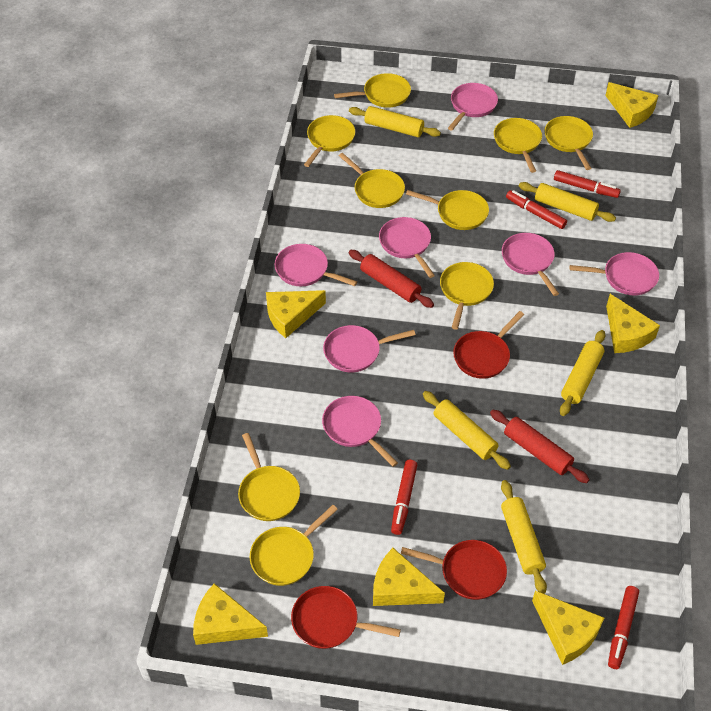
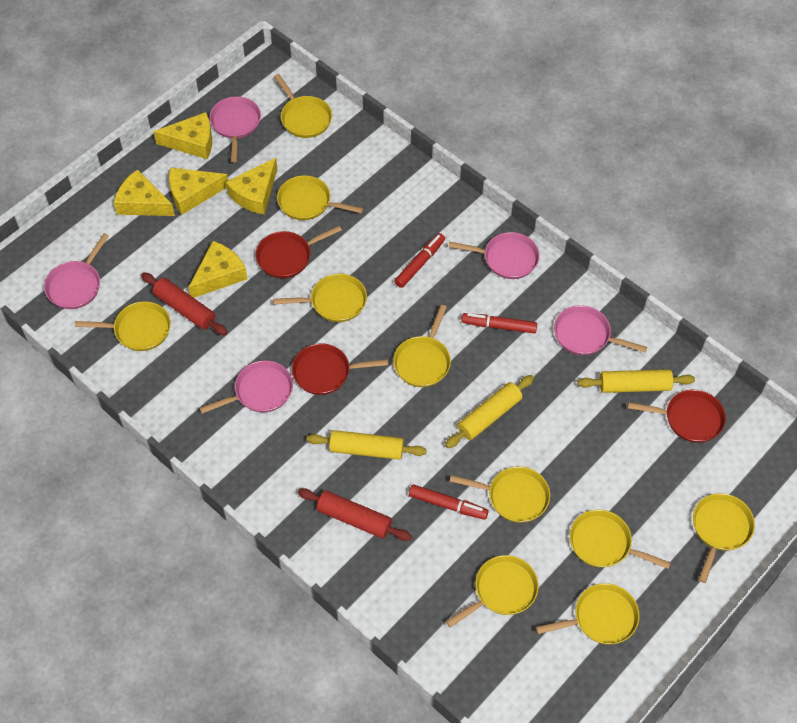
pink pan: 7 -> 5
red marker: 4 -> 3
yellow cheese: 6 -> 5
yellow pan: 9 -> 10
yellow rolling pin: 5 -> 3

